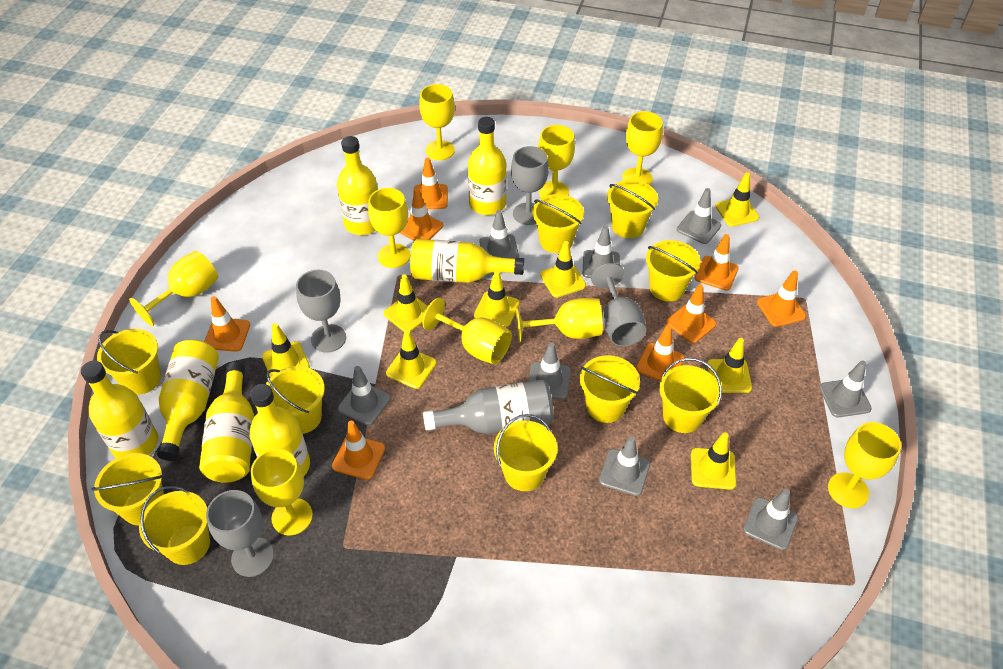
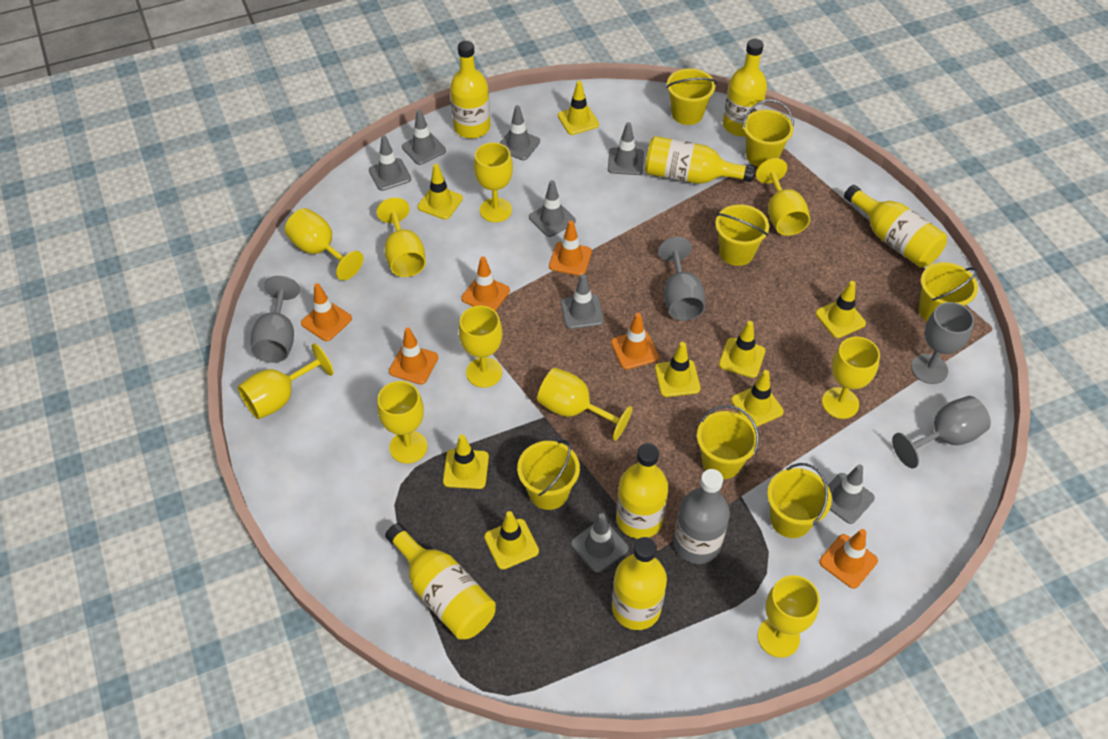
orange traffic cone: 8 -> 6
yellow bucket: 10 -> 7
yellow goblet: 9 -> 10

